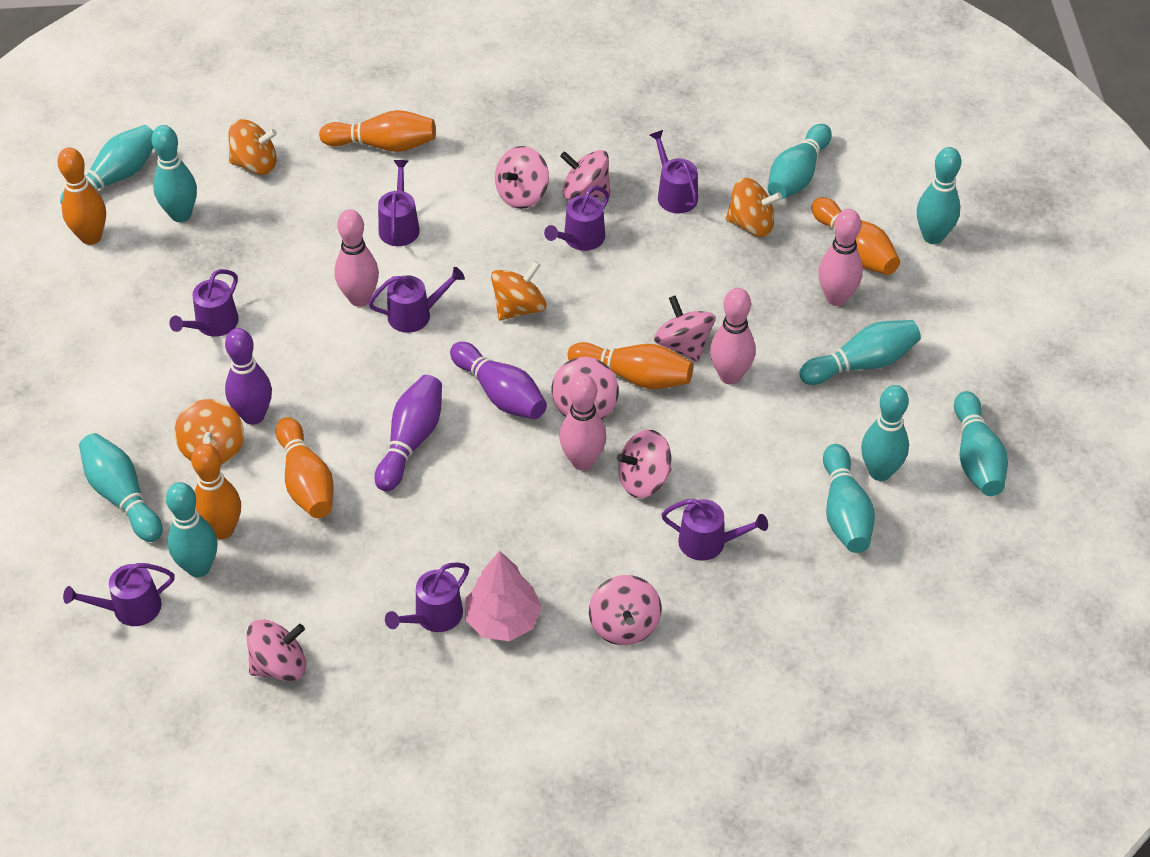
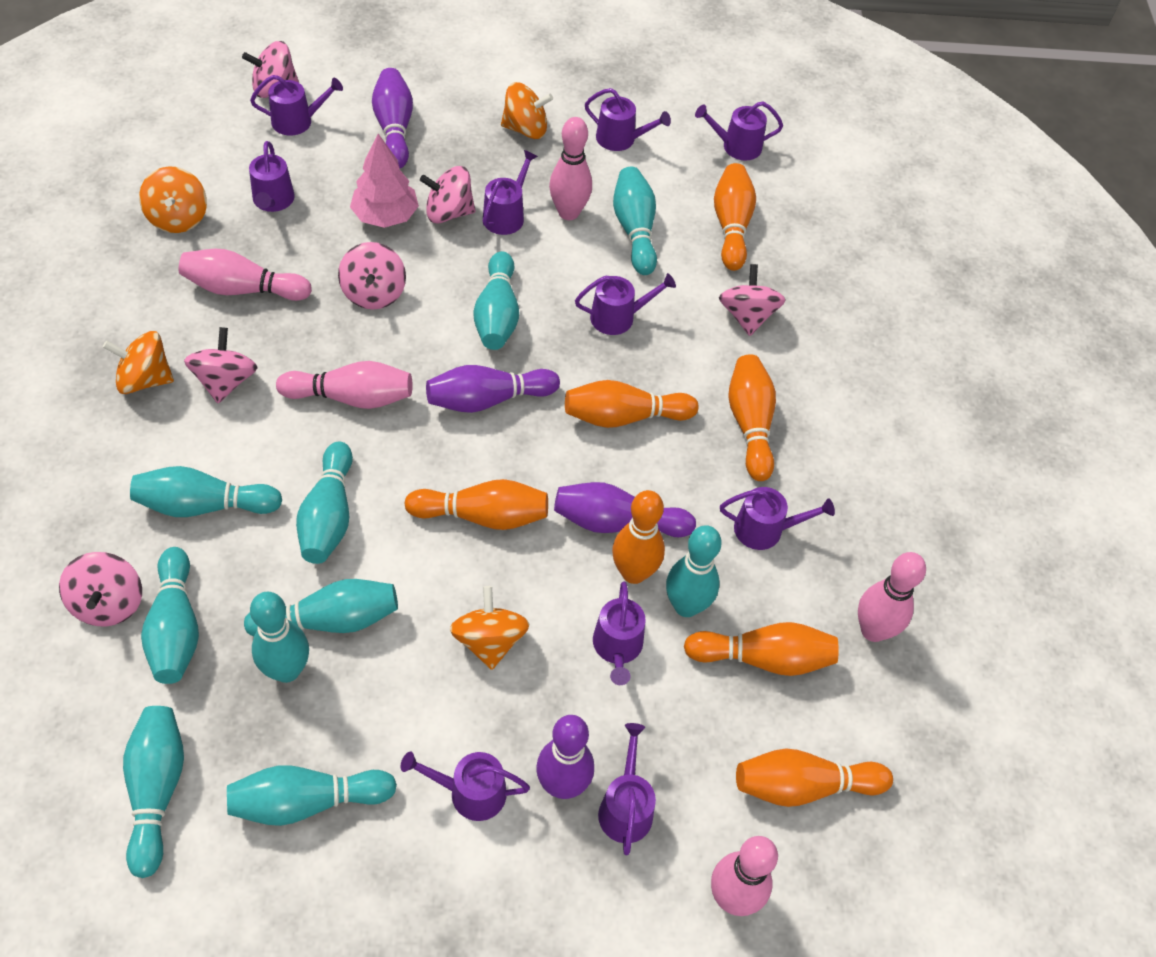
orange bowling pin: 6 -> 7
pink bowling pin: 4 -> 5
pink spinning top: 7 -> 6
purple bowling pin: 3 -> 4
purple watering can: 8 -> 10

